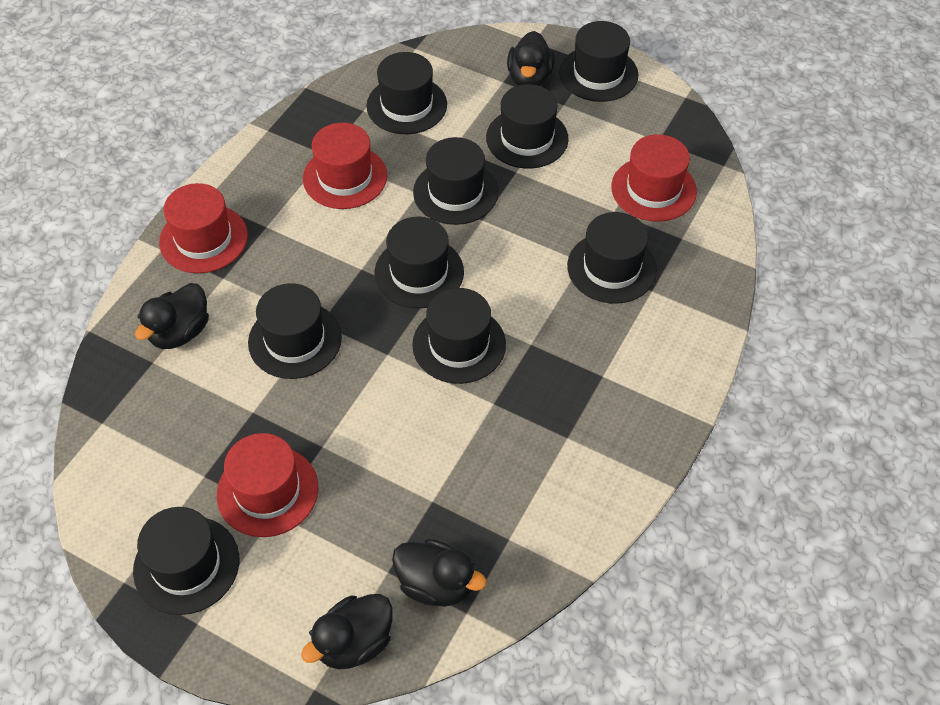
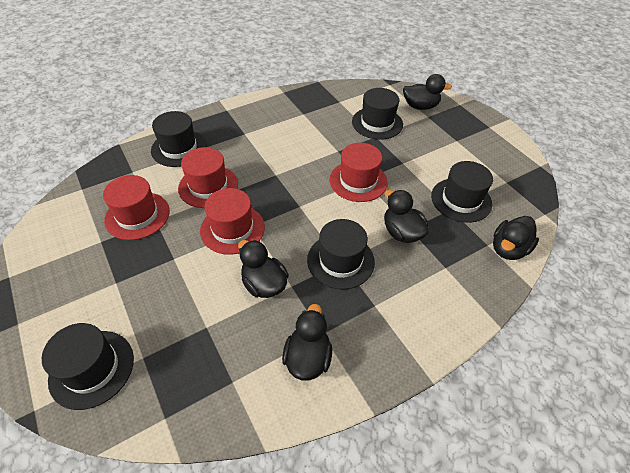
black duck: 4 -> 5
black hat: 9 -> 5

